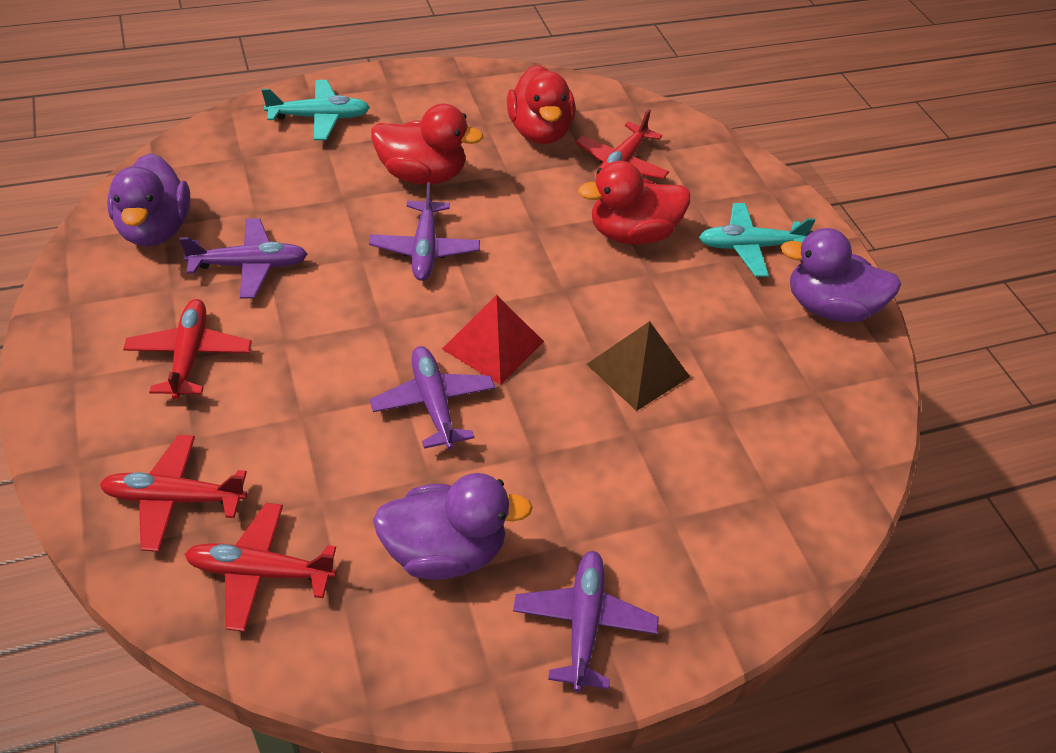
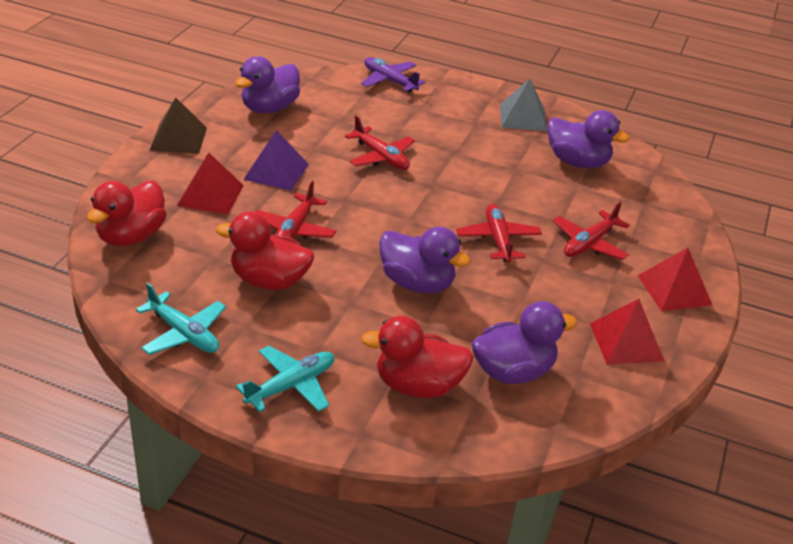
grey pyramid: 0 -> 1
purple duck: 3 -> 4
purple plane: 4 -> 1
purple pyramid: 0 -> 1
red pyramid: 1 -> 3

